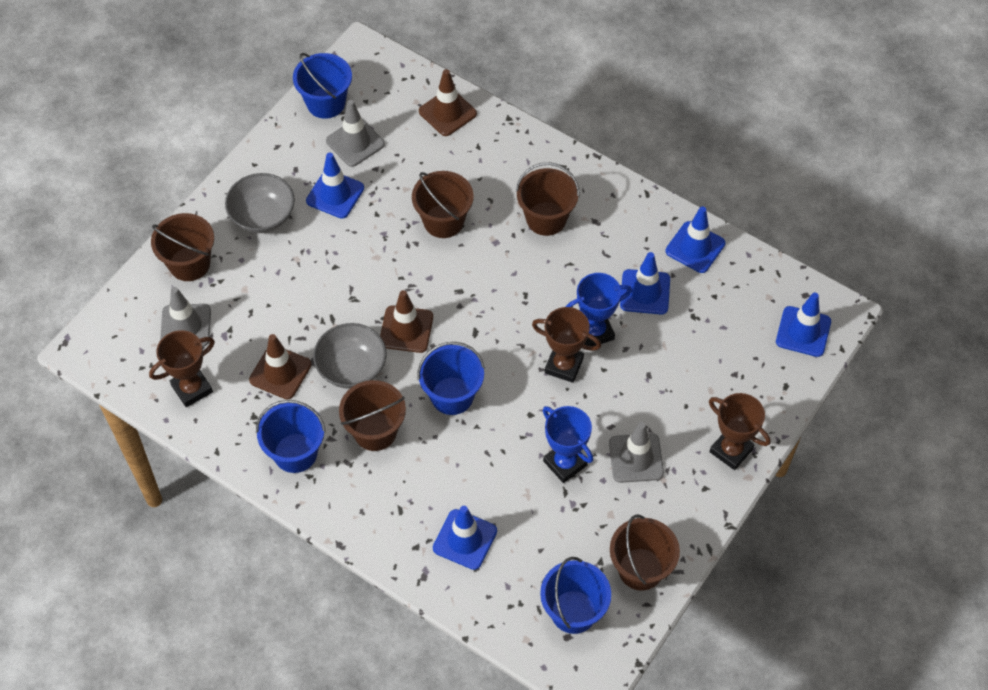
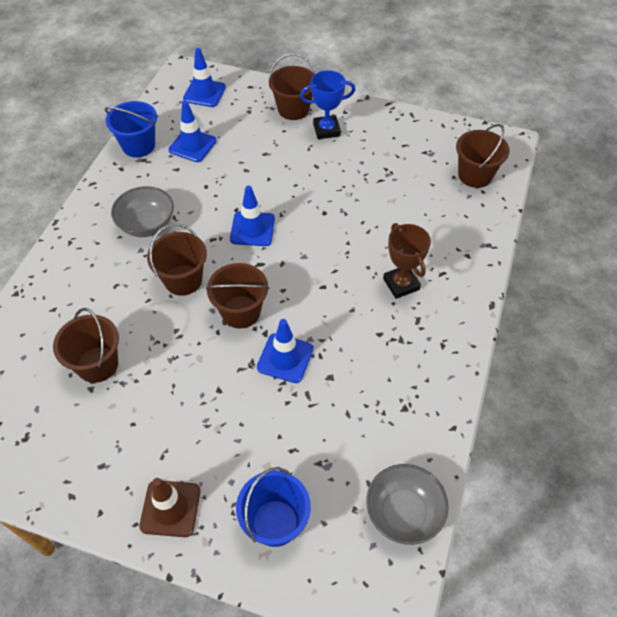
blue bucket: 4 -> 2
blue traffic cone: 5 -> 4
blue trophy: 2 -> 1
brown traffic cone: 3 -> 1
brown trophy: 3 -> 1
grey traffic cone: 3 -> 0

